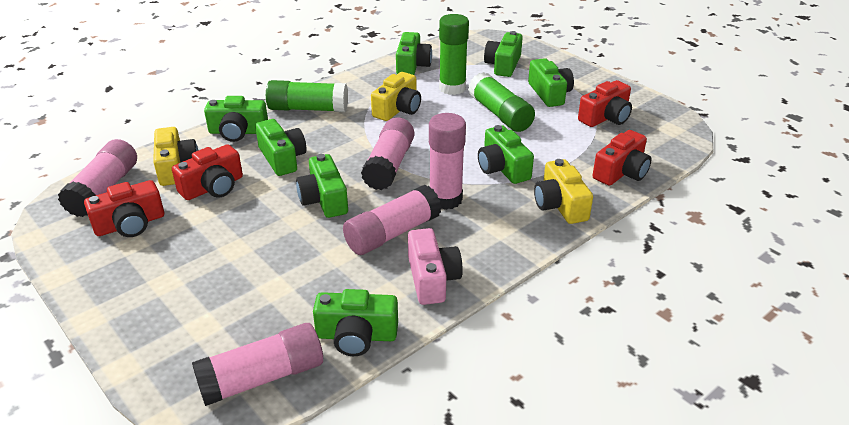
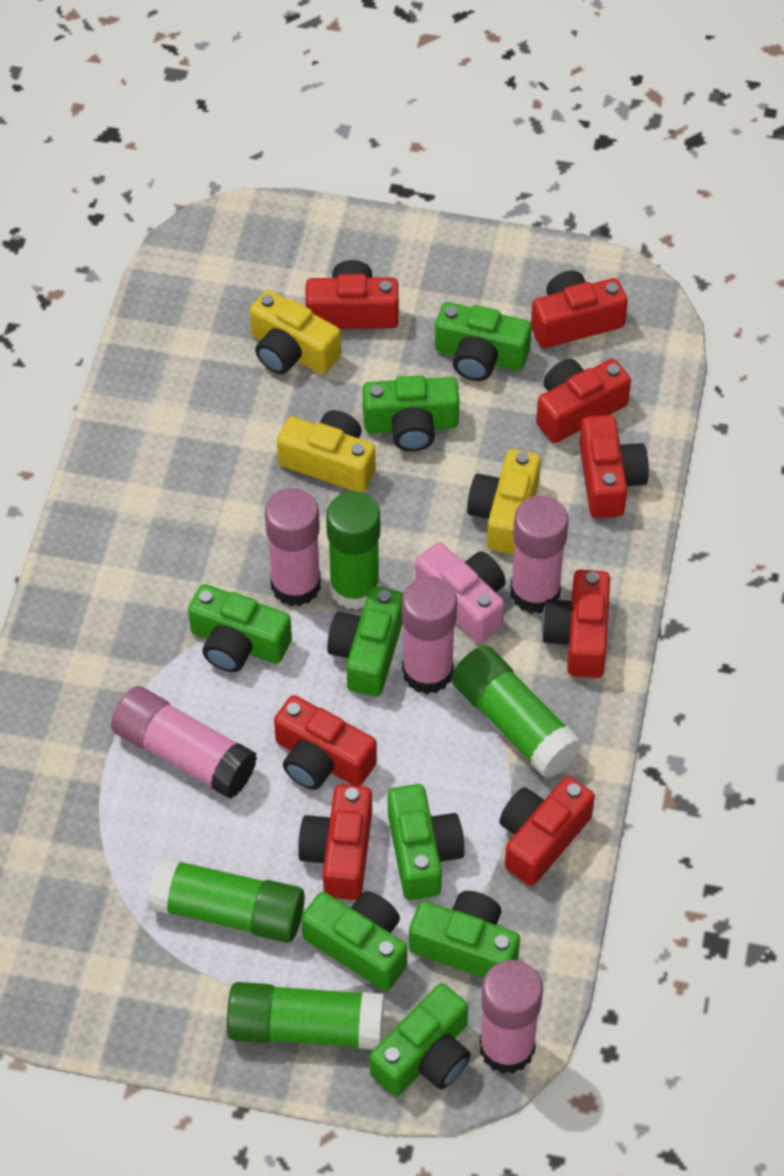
green glue stick: 3 -> 4
red camera: 4 -> 8

